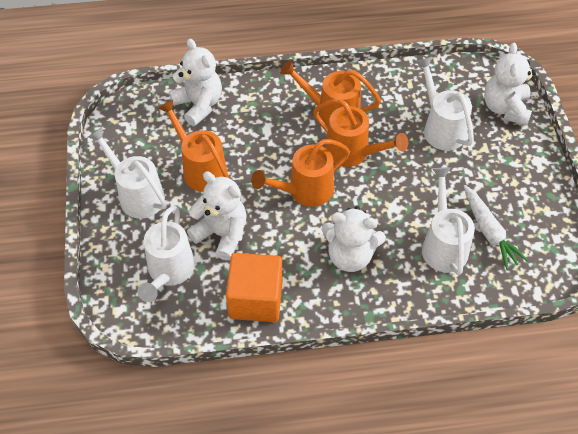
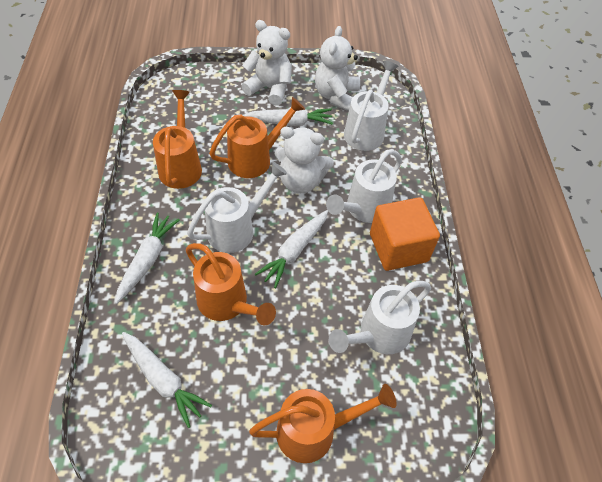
white carrot: 1 -> 4
white teddy bear: 4 -> 3

